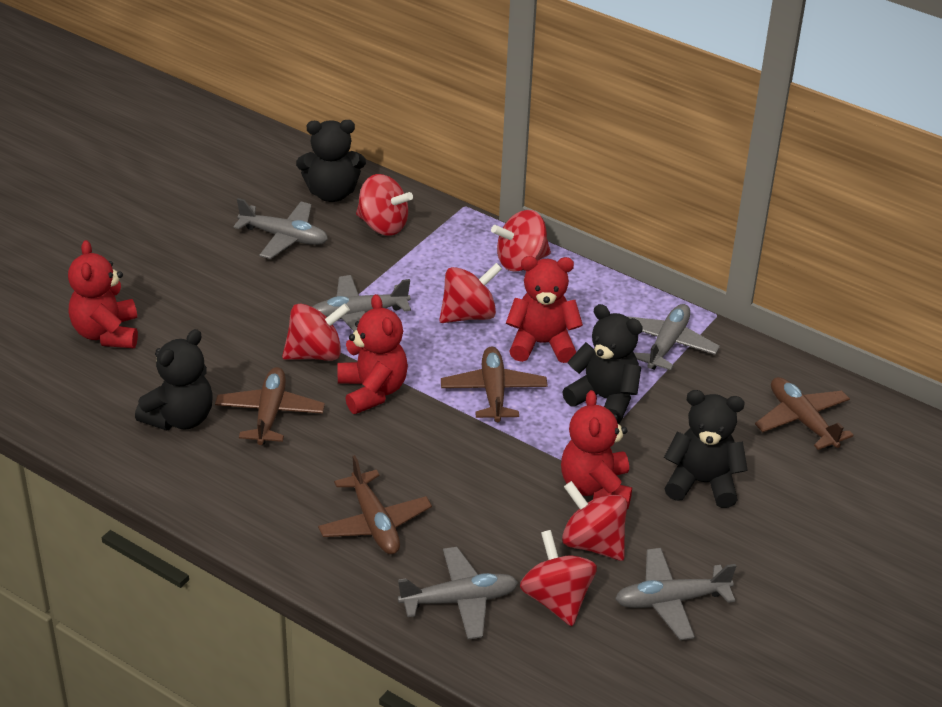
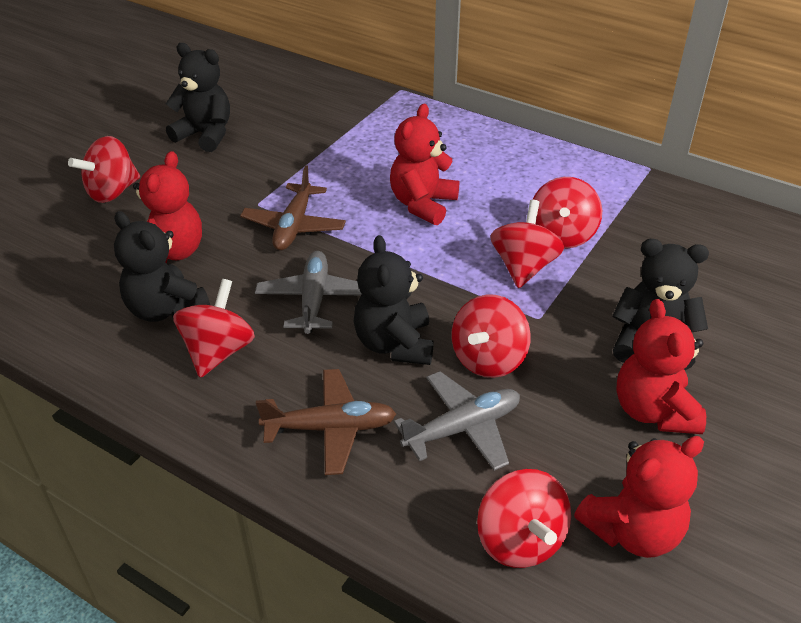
brown plane: 4 -> 2
grey plane: 5 -> 2

